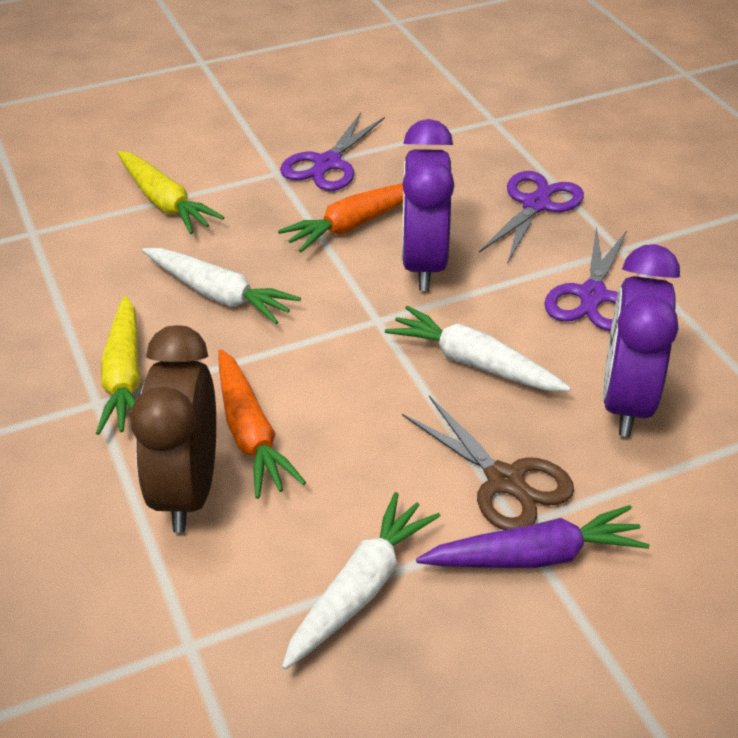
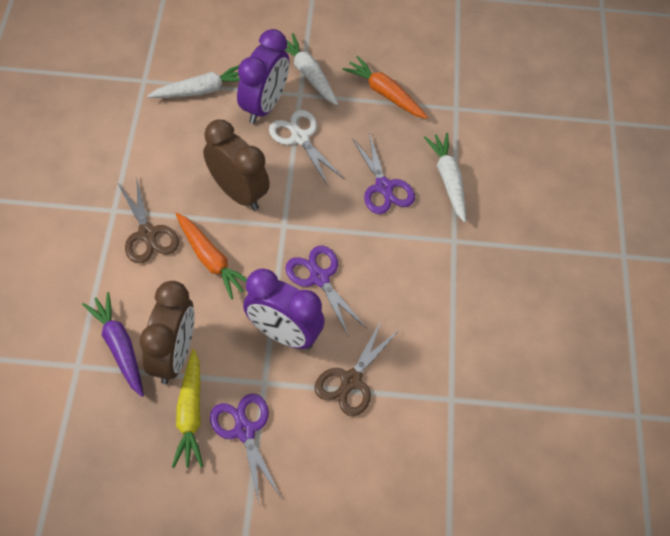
brown clock: 1 -> 2
brown scissors: 1 -> 2
white scissors: 0 -> 1
yellow carrot: 2 -> 1

